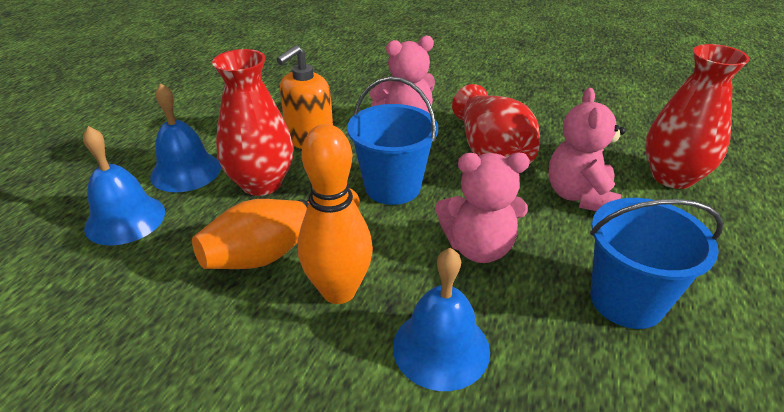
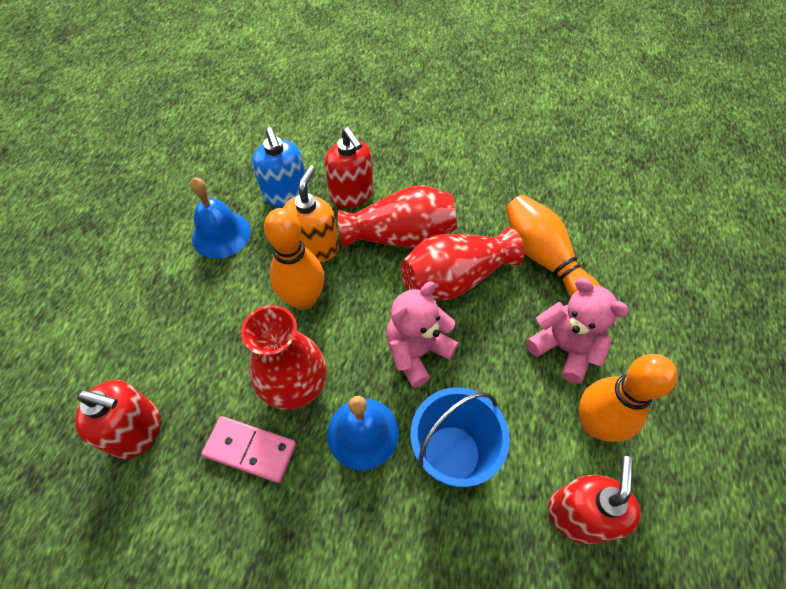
blue bell: 3 -> 2
blue bucket: 2 -> 1
blue soap dispenser: 0 -> 1
orange bowling pin: 2 -> 3
pink domino: 0 -> 1
pink teddy bear: 3 -> 2
red soap dispenser: 0 -> 3

